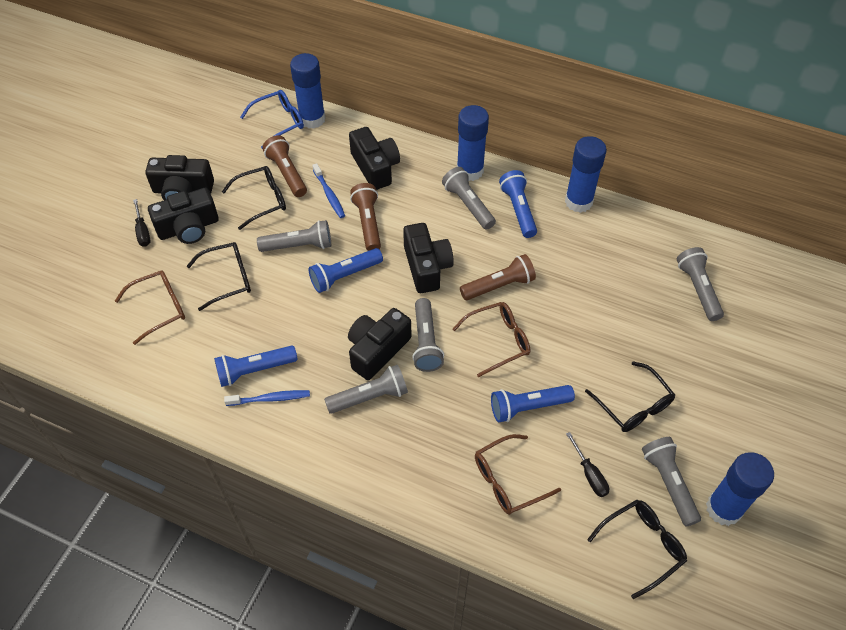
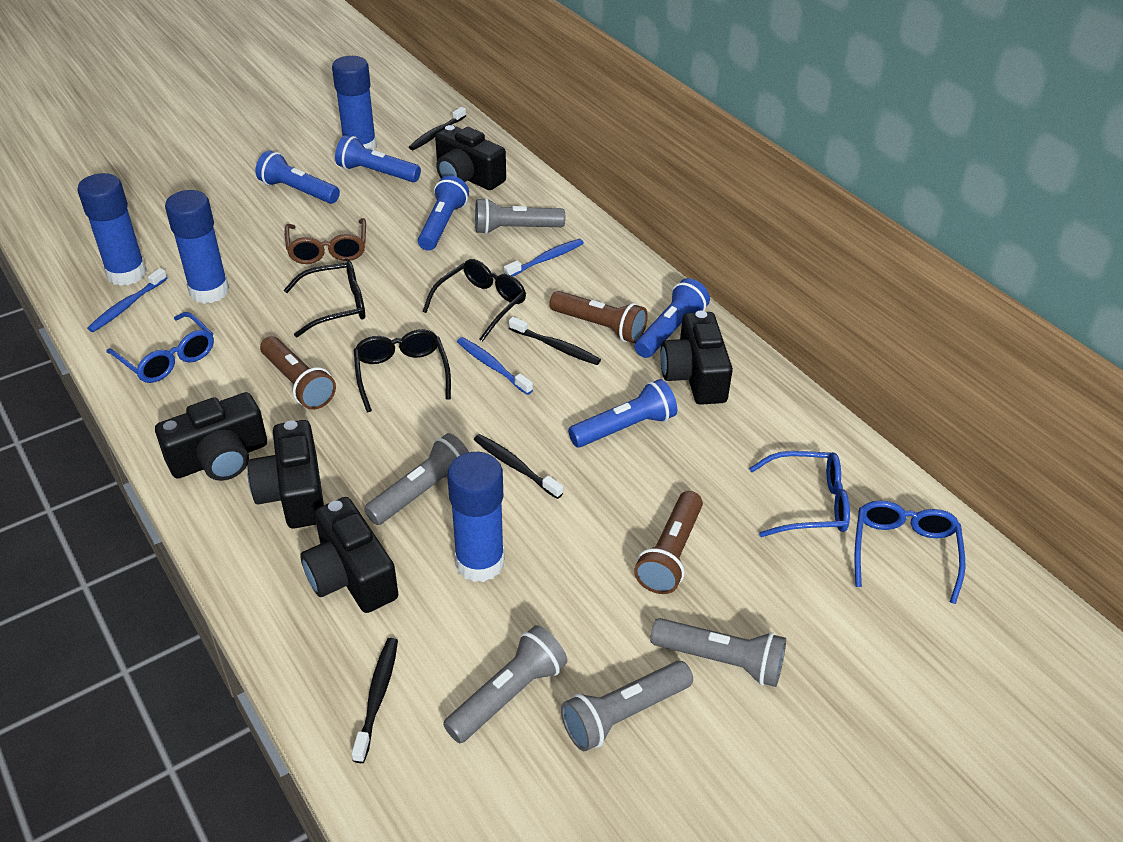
black glasses: 4 -> 3
black screwdriver: 2 -> 0
black toothbrush: 0 -> 4
blue flashlight: 4 -> 5
blue glasses: 1 -> 3
blue toothbrush: 2 -> 3
brown glasses: 3 -> 1
grey flashlight: 6 -> 5

